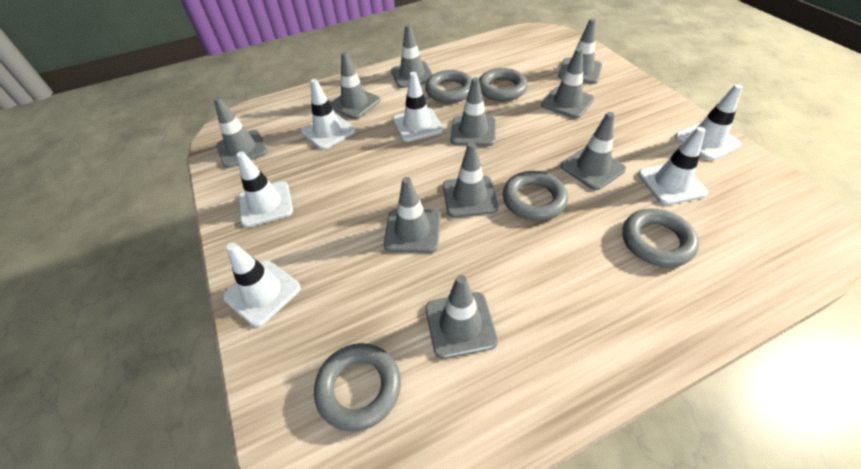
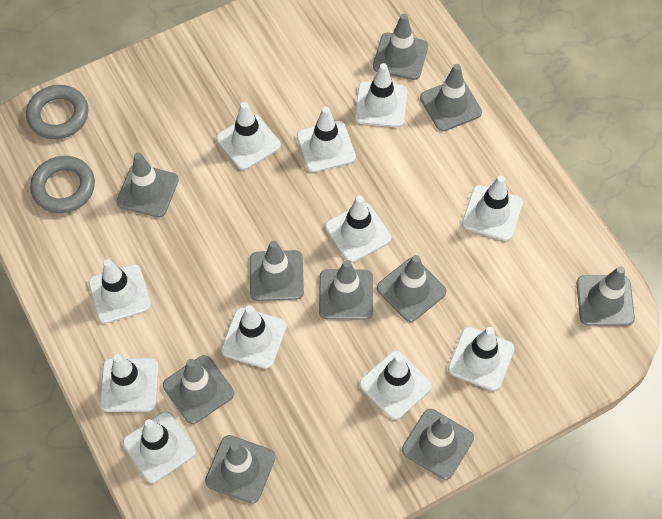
grey ring: 5 -> 2
white traffic cone: 6 -> 11

